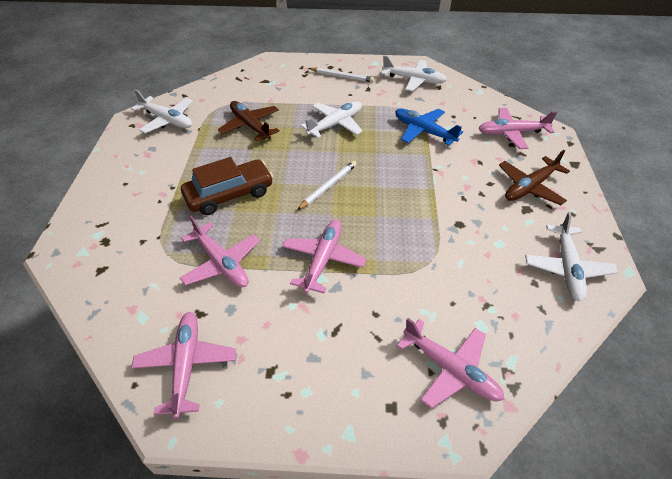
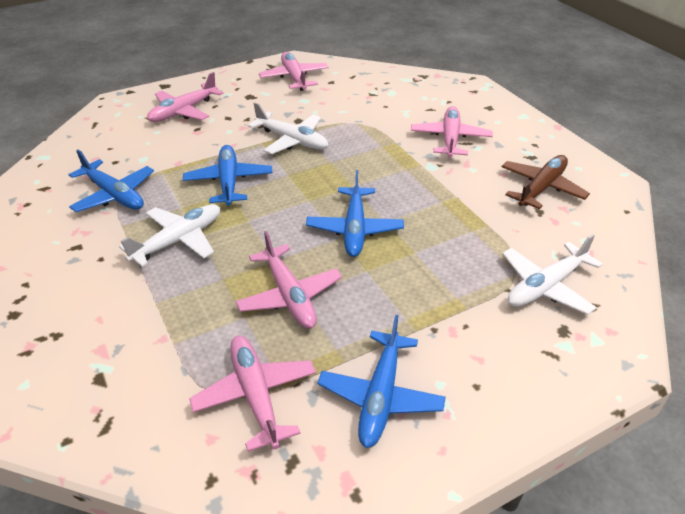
blue plane: 1 -> 4
brown car: 1 -> 0
brown plane: 2 -> 1
white pencil: 2 -> 0
white plane: 4 -> 3

